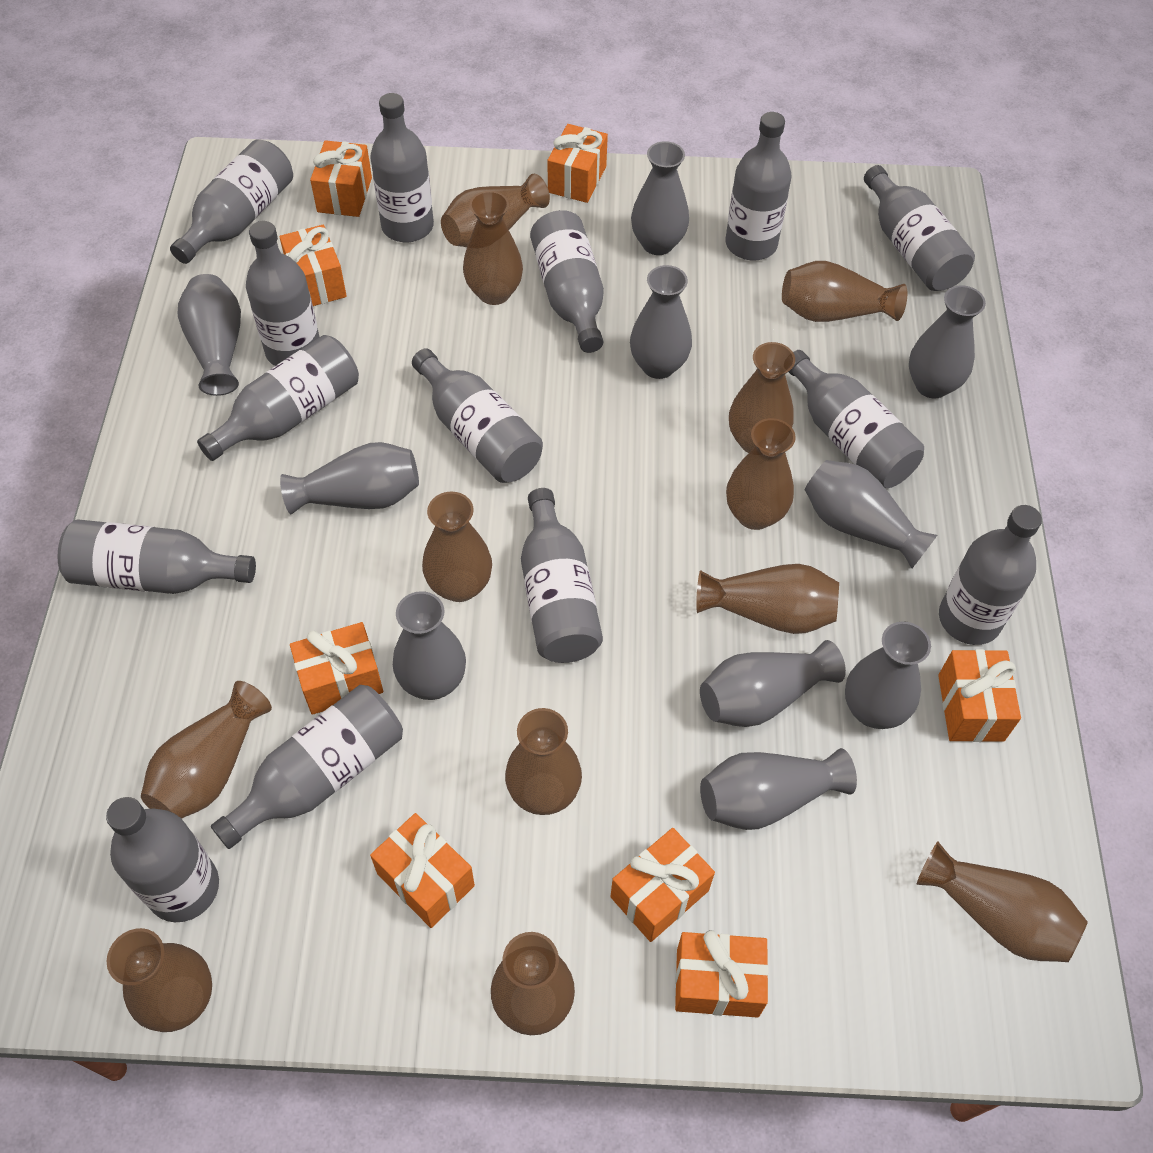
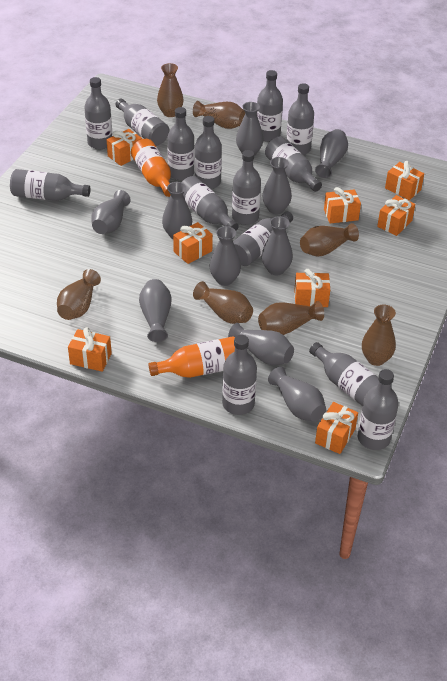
brown vase: 12 -> 7
orange bottle: 0 -> 2

